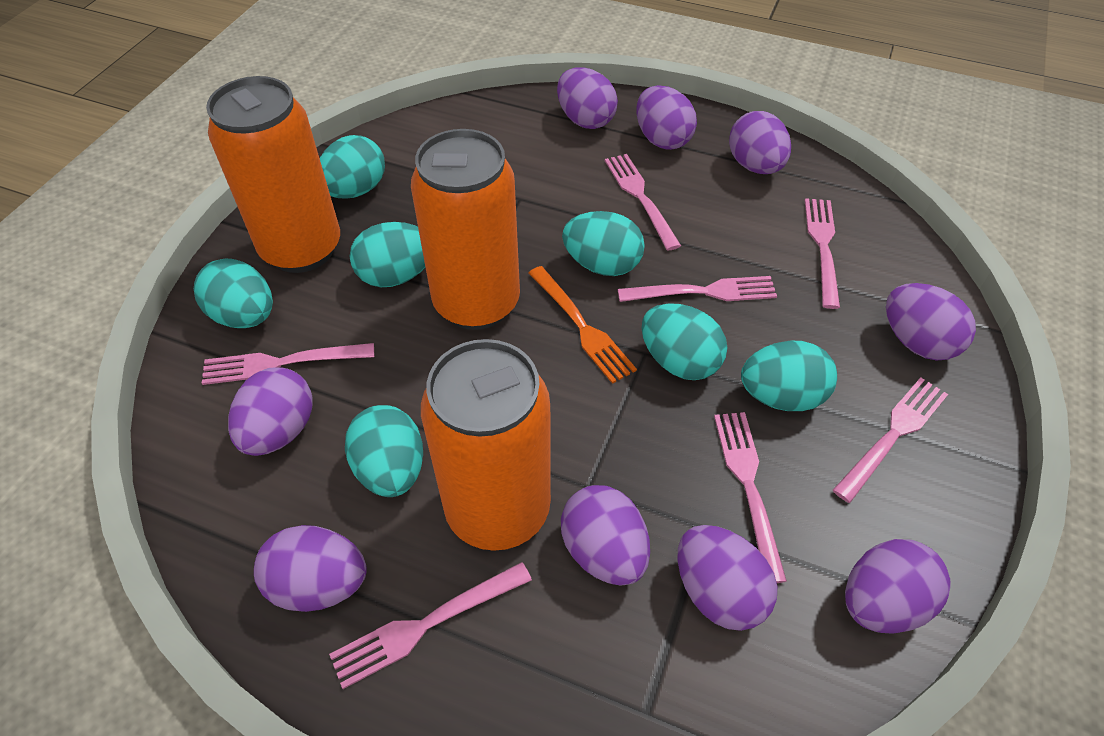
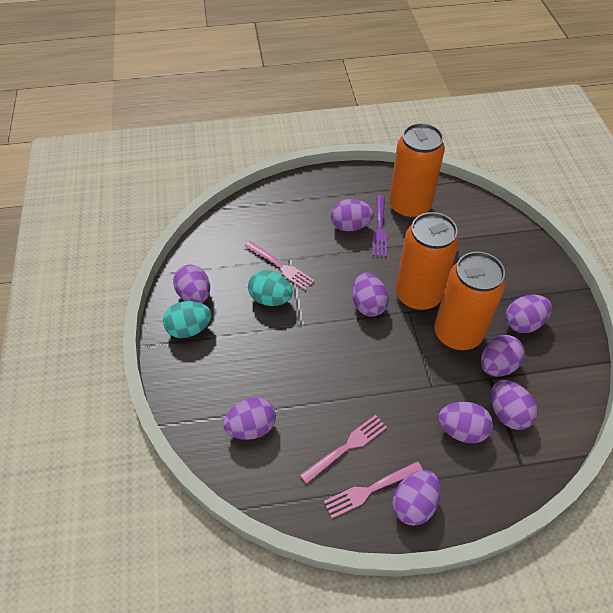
orange fork: 1 -> 0
pink fork: 7 -> 3
purple fork: 0 -> 1
turquoise egg: 7 -> 2

